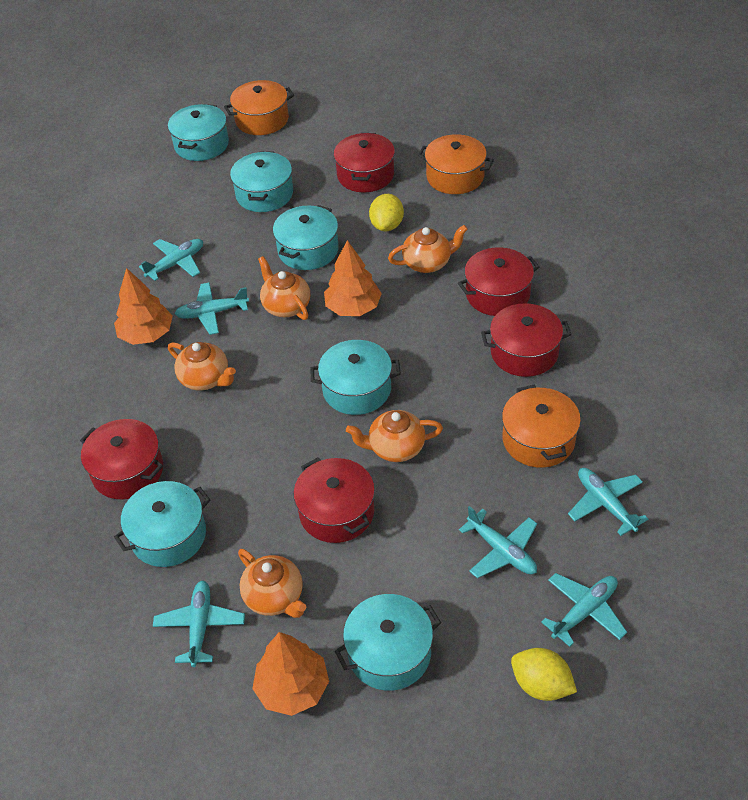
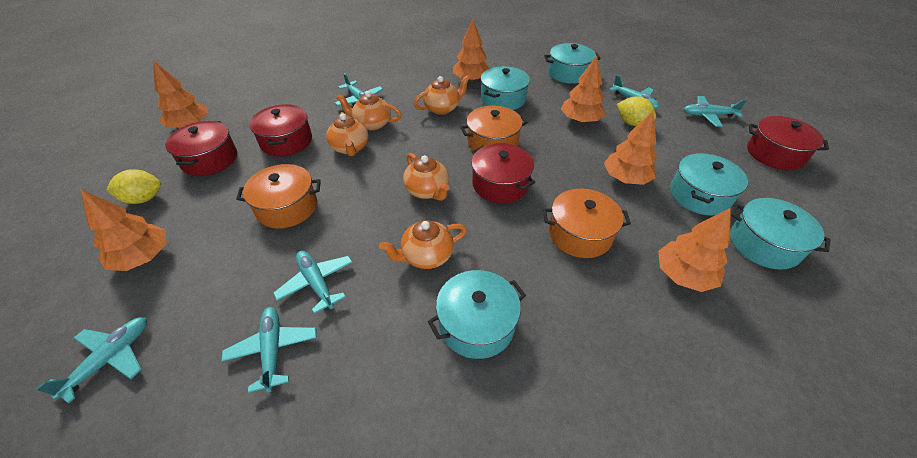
orange tree: 3 -> 6
red pot: 5 -> 4
turquoise pot: 6 -> 5

